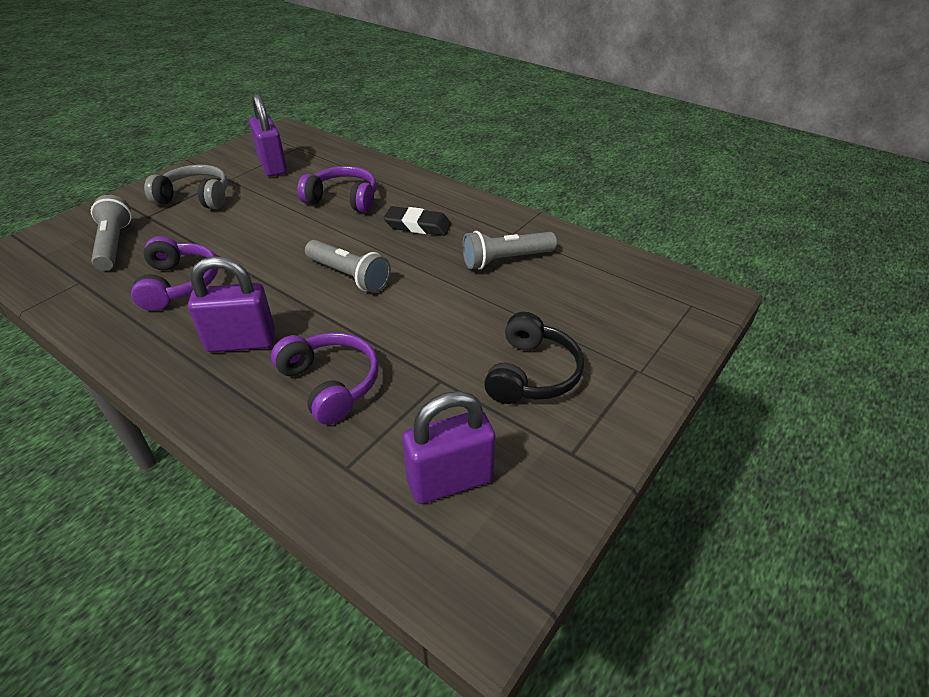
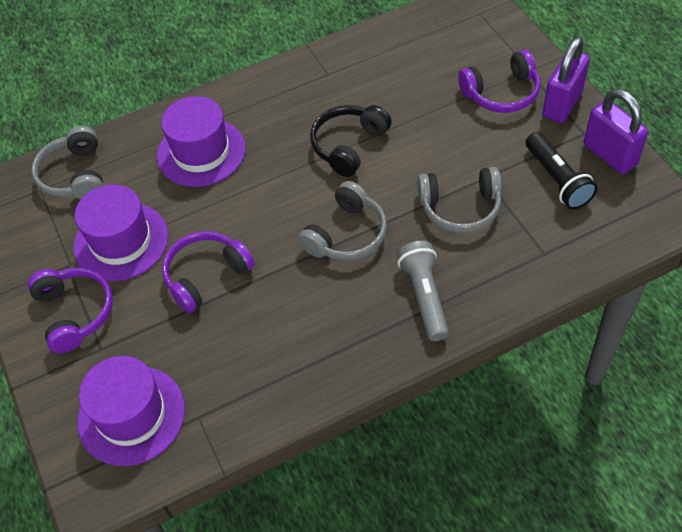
black eraser: 1 -> 0
black flashlight: 0 -> 1
grey flashlight: 3 -> 1
grey headphones: 1 -> 3
purple hat: 0 -> 3
purple padlock: 3 -> 2

